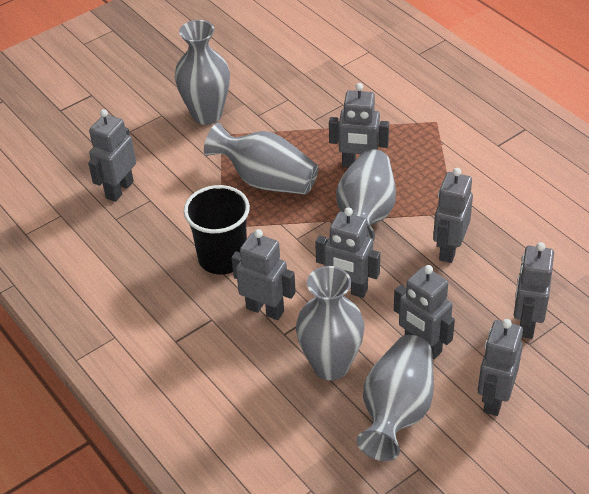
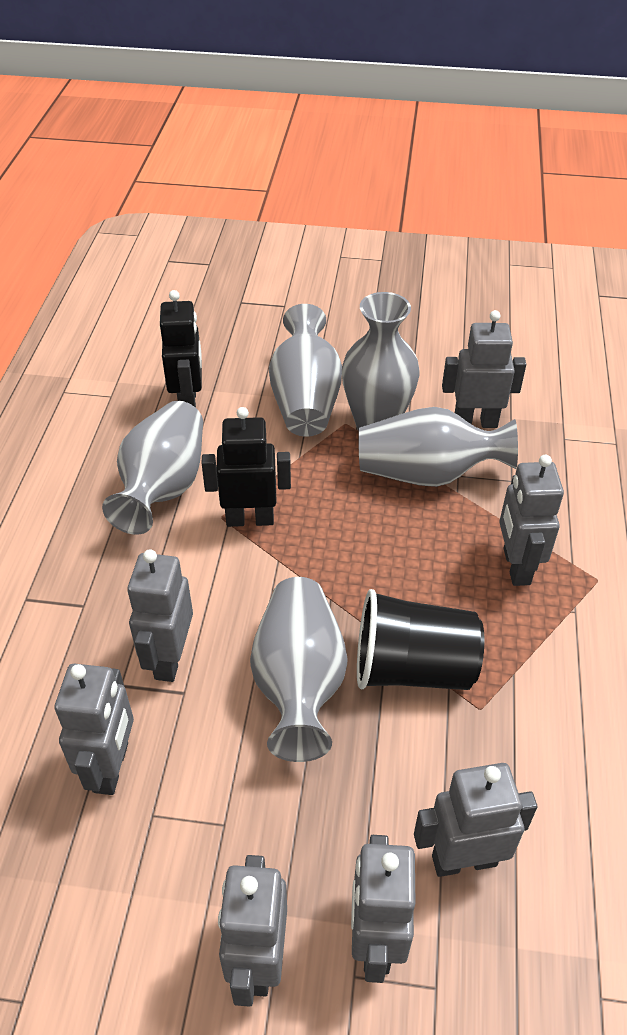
black robot: 0 -> 2
grey robot: 8 -> 7

